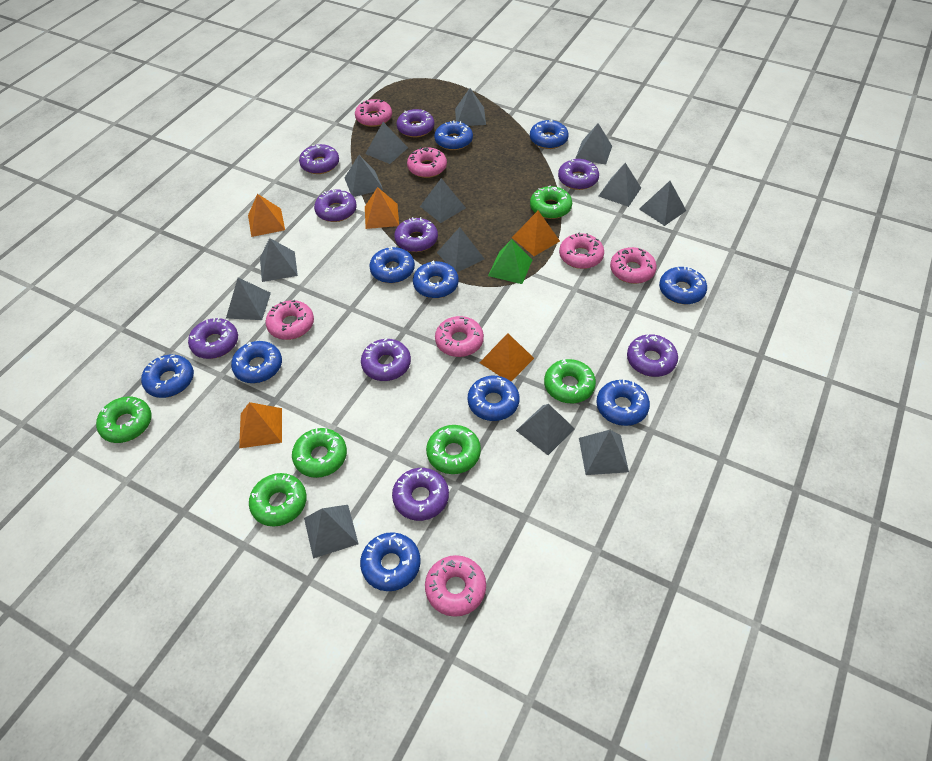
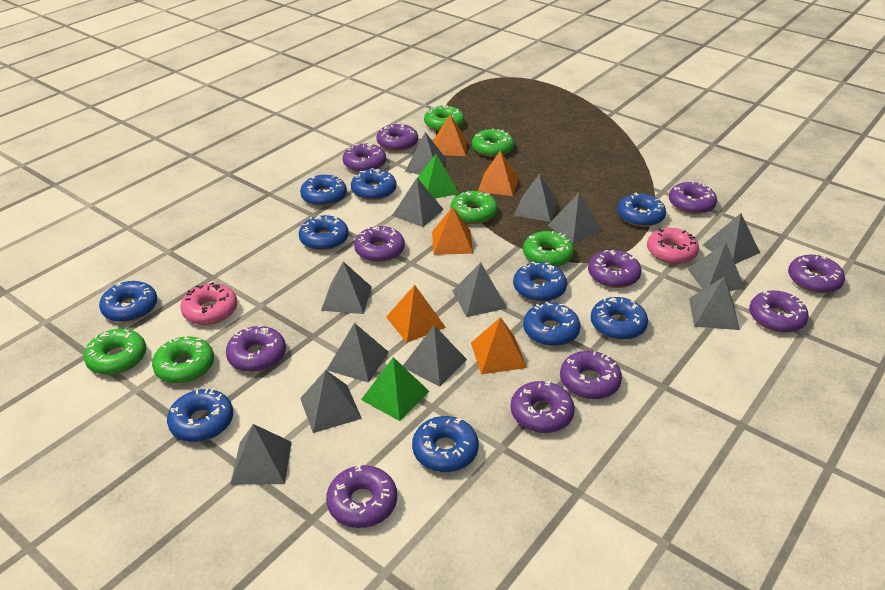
green pyramid: 1 -> 2
pink donut: 7 -> 2
purple donut: 9 -> 11

